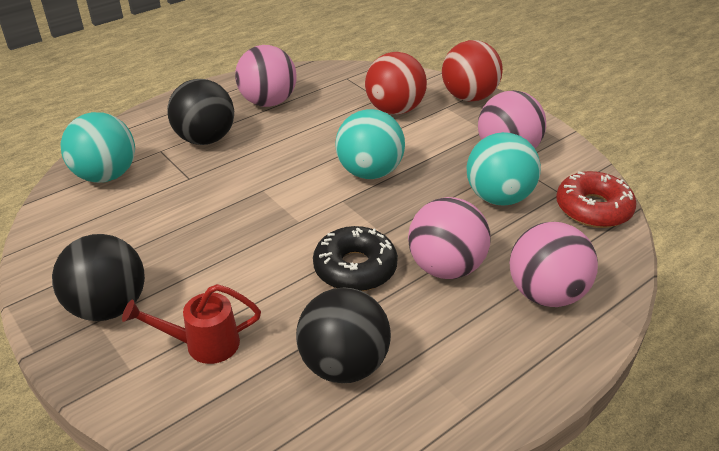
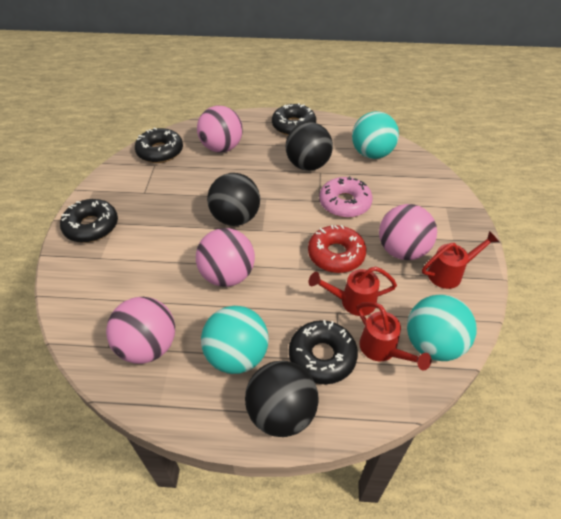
black donut: 1 -> 4
pink donut: 0 -> 1
red ball: 2 -> 0
red watering can: 1 -> 3

